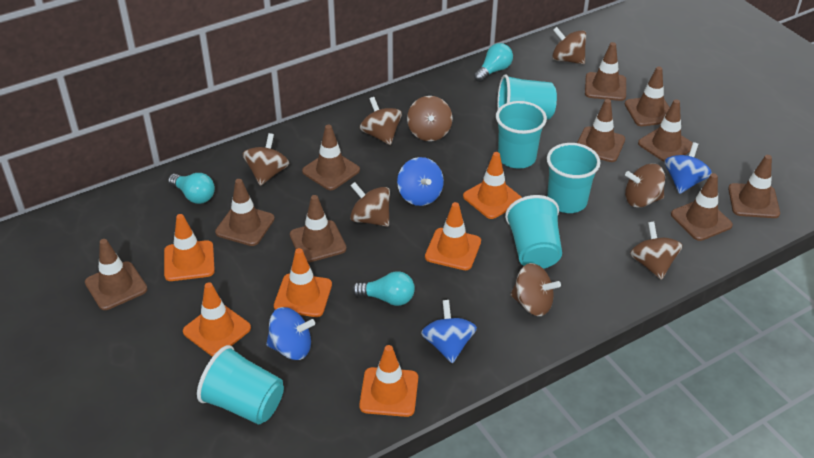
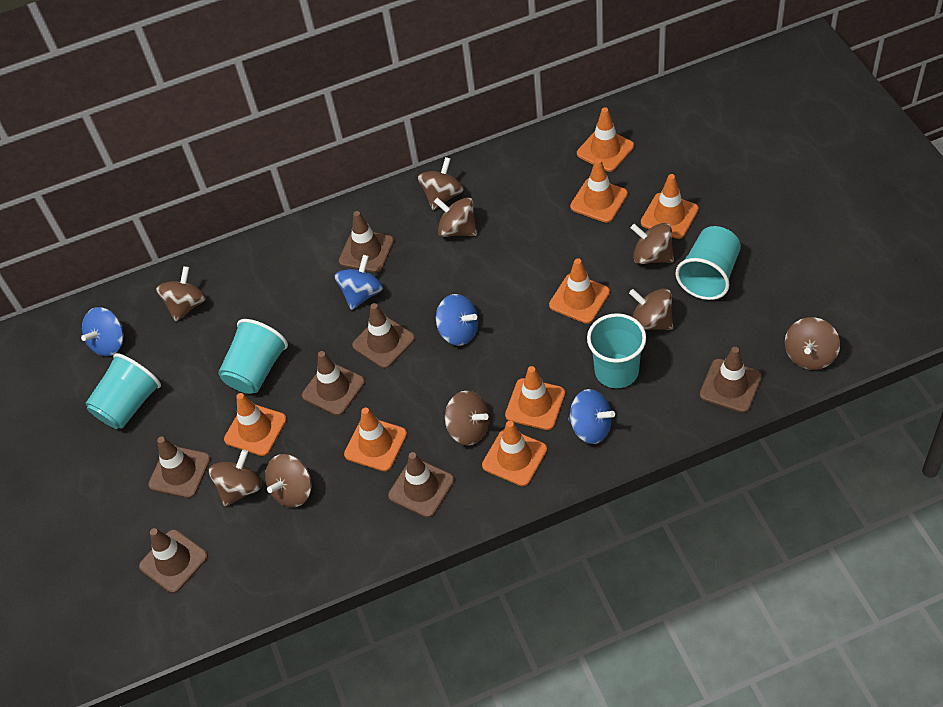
brown spinning top: 8 -> 9
brown traffic cone: 10 -> 7
orange traffic cone: 6 -> 8
turquoise cup: 5 -> 4
turquoise light bulb: 3 -> 0

